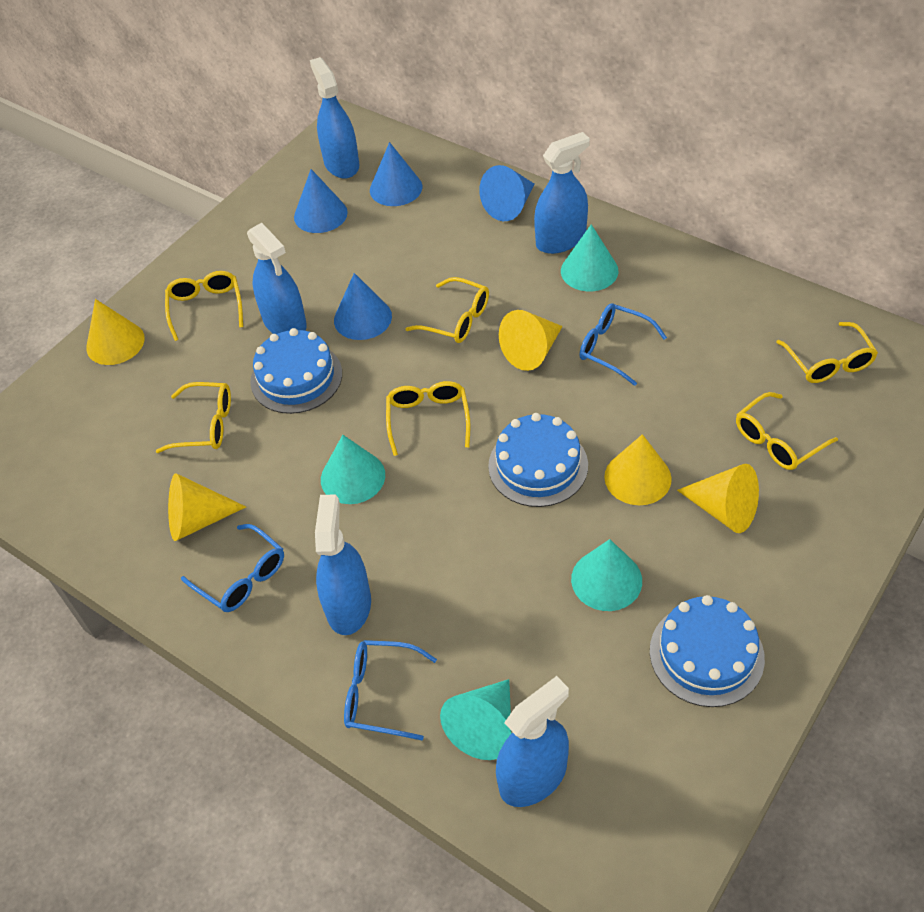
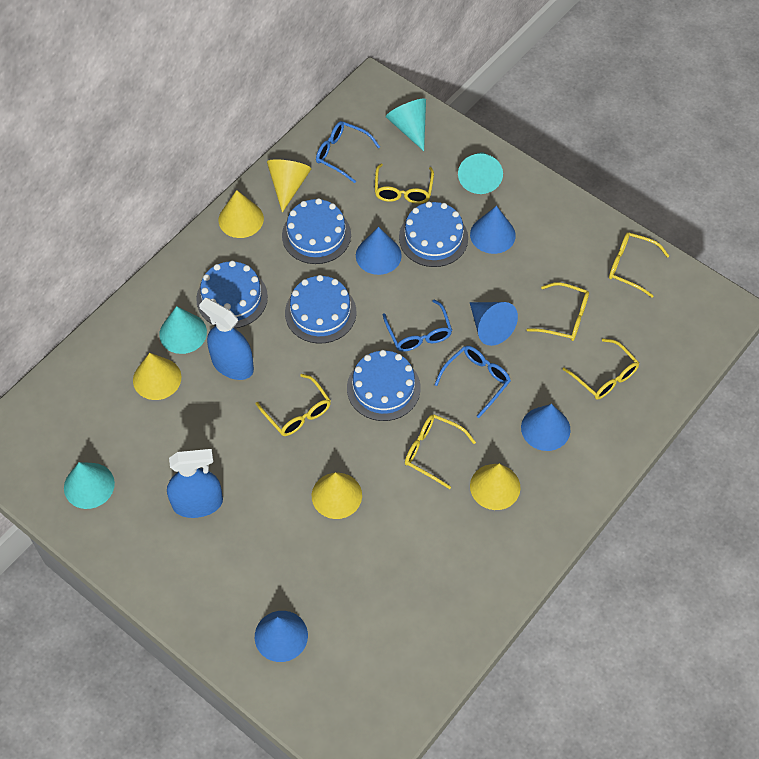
blue cake: 3 -> 5
blue cone: 4 -> 5
blue spray bottle: 5 -> 2

